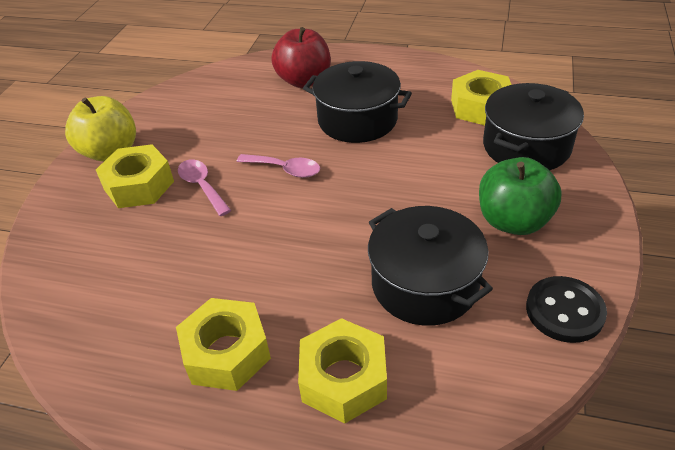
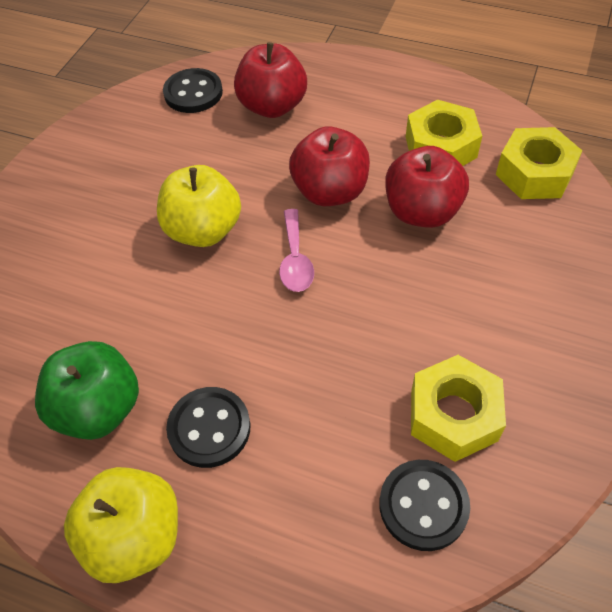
black button: 1 -> 3
black pot: 3 -> 0
pink spoon: 2 -> 1
red apple: 1 -> 3
yellow apple: 1 -> 2
yellow nut: 4 -> 3

